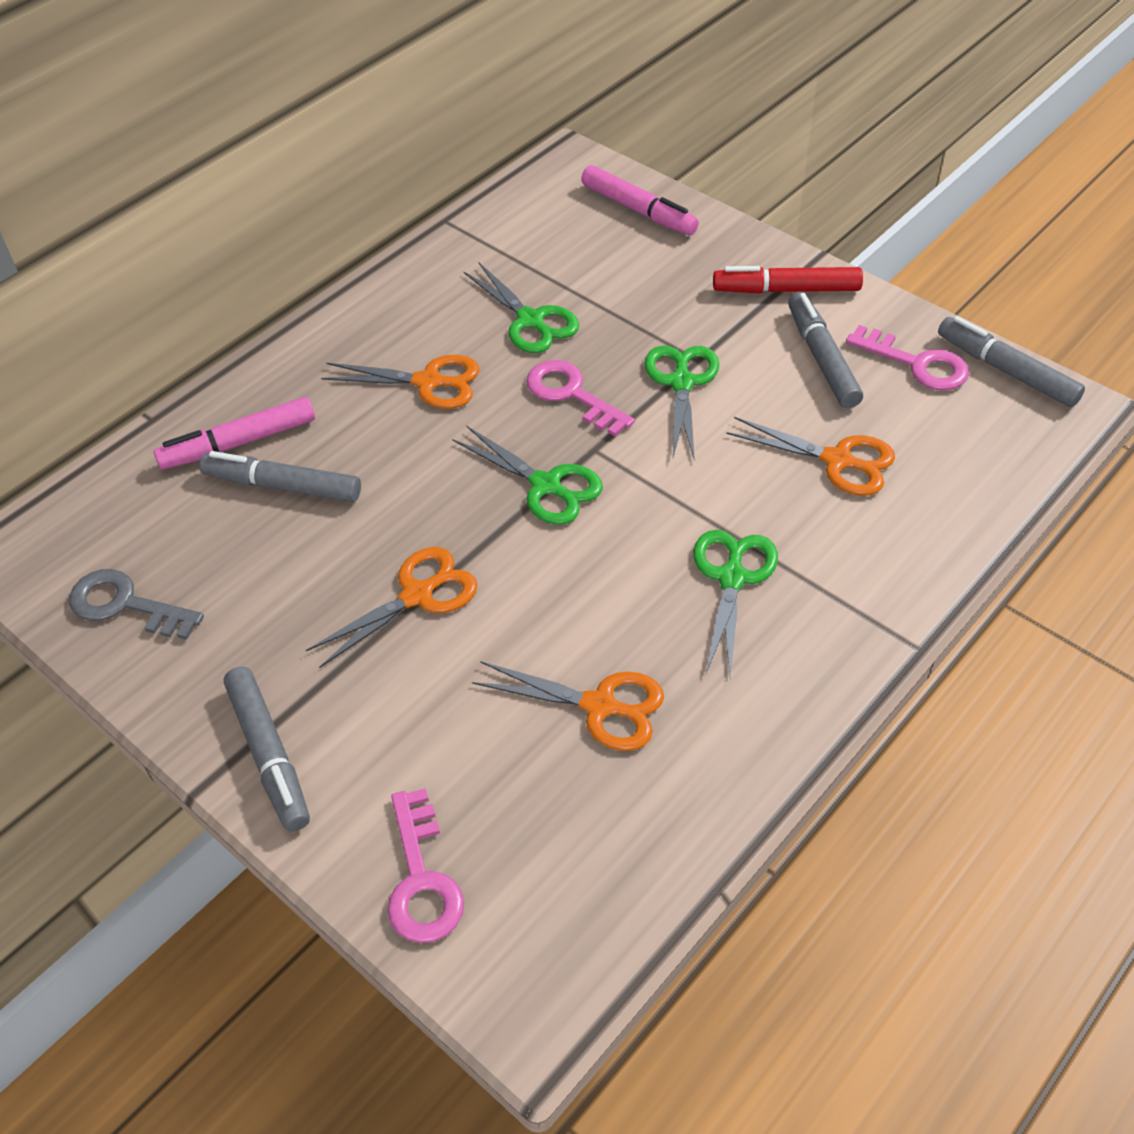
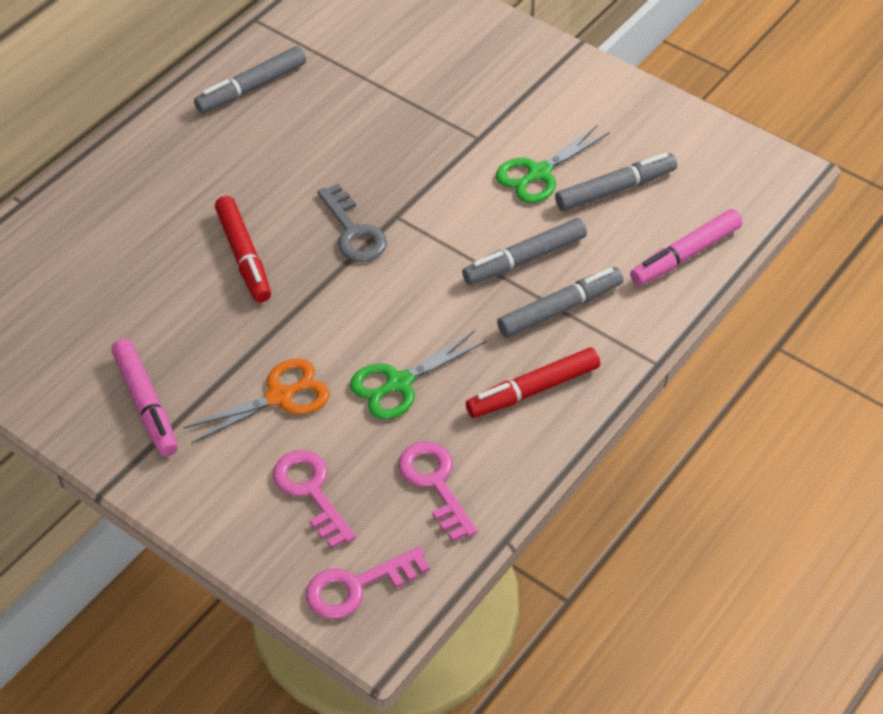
green scissors: 4 -> 2
orange scissors: 4 -> 1
red marker: 1 -> 2

